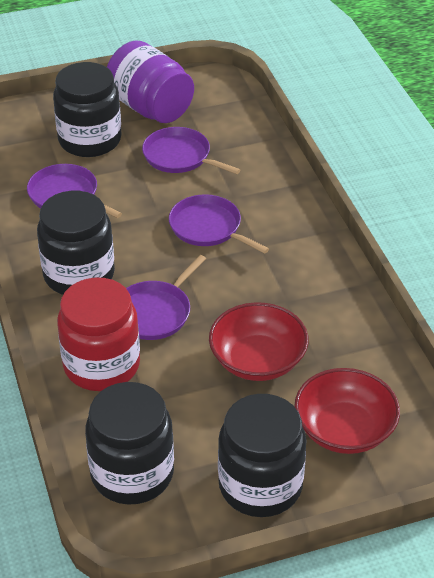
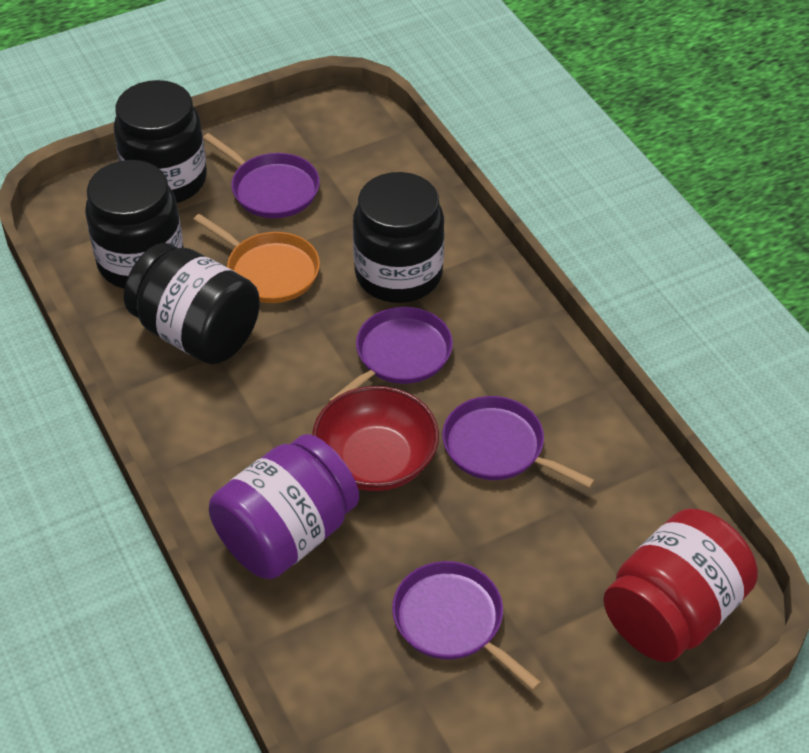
orange pan: 0 -> 1
red bowl: 2 -> 1

